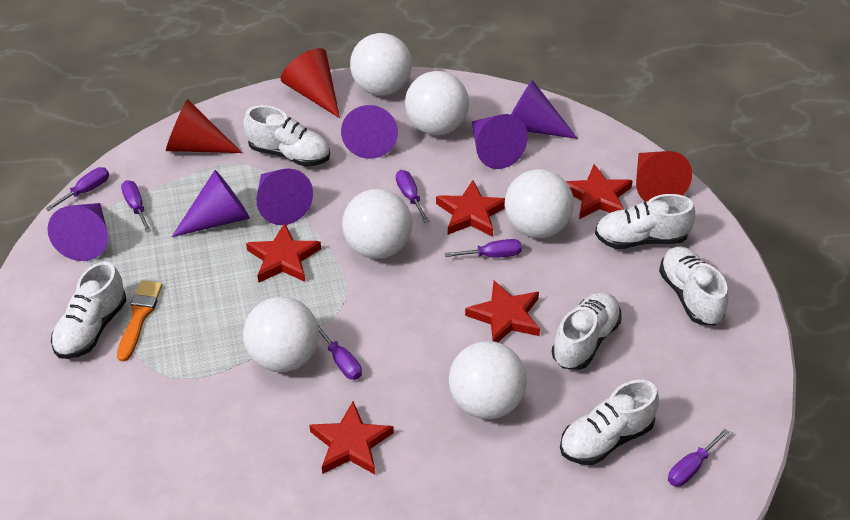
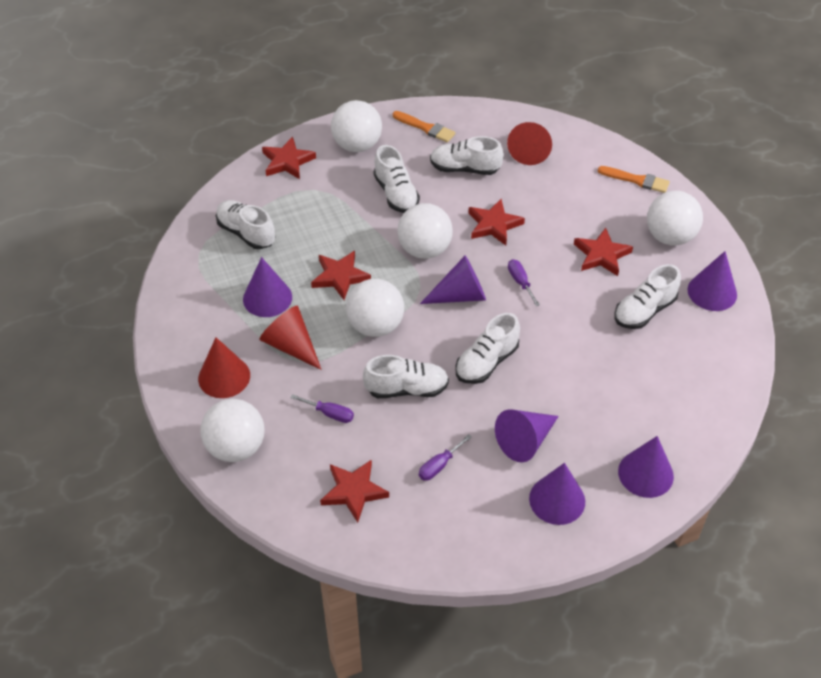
orange brush: 1 -> 2
purple screwdriver: 6 -> 3
white ball: 6 -> 5

